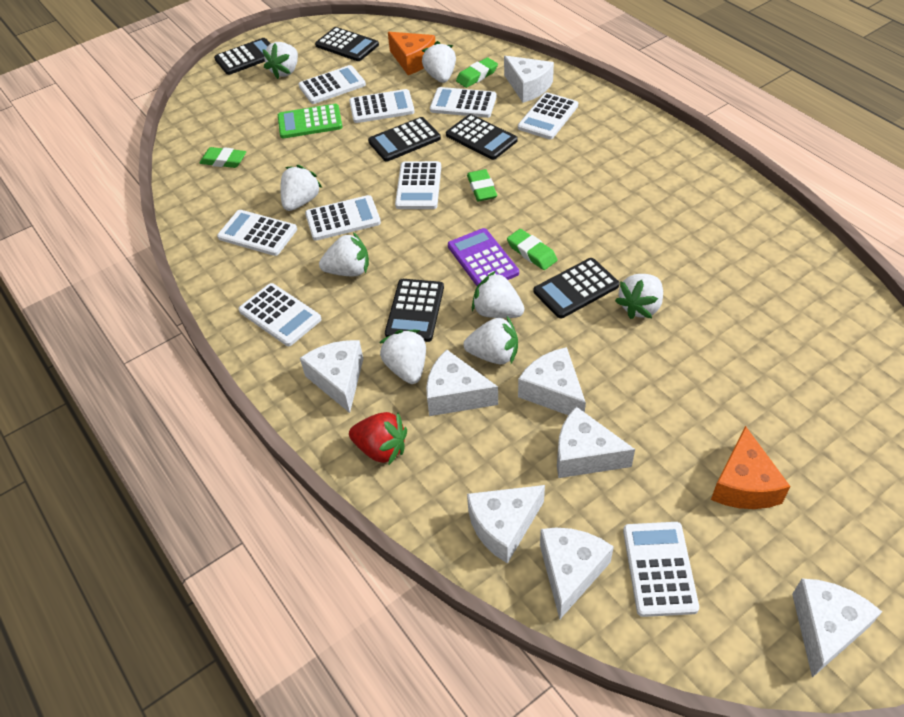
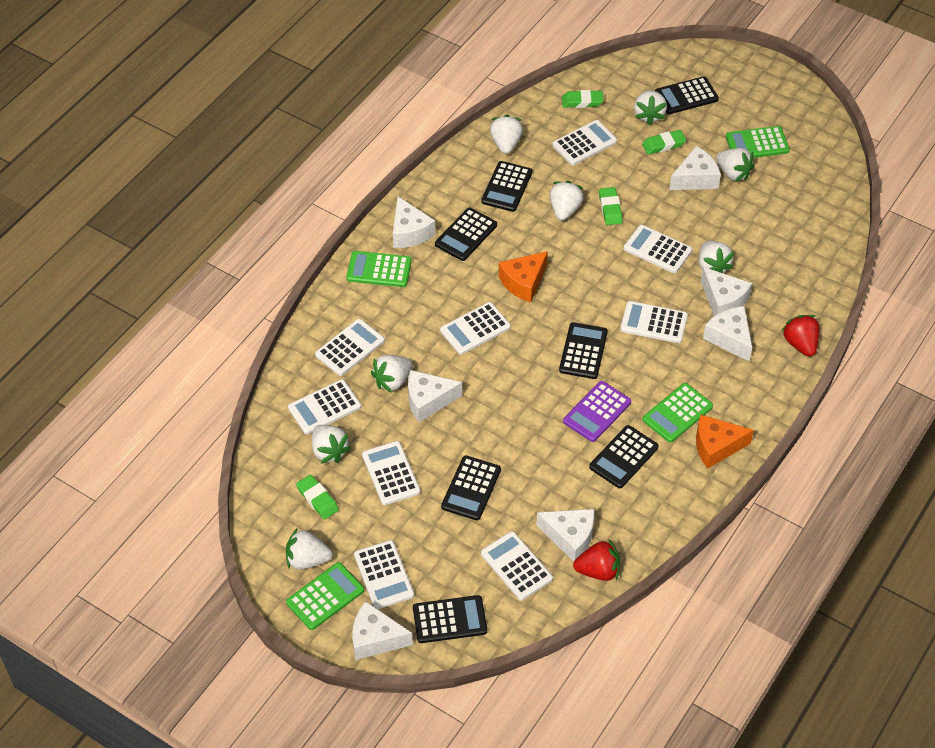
black calculator: 6 -> 7
green calculator: 1 -> 4
red strawberry: 1 -> 2
white cheese: 8 -> 7

